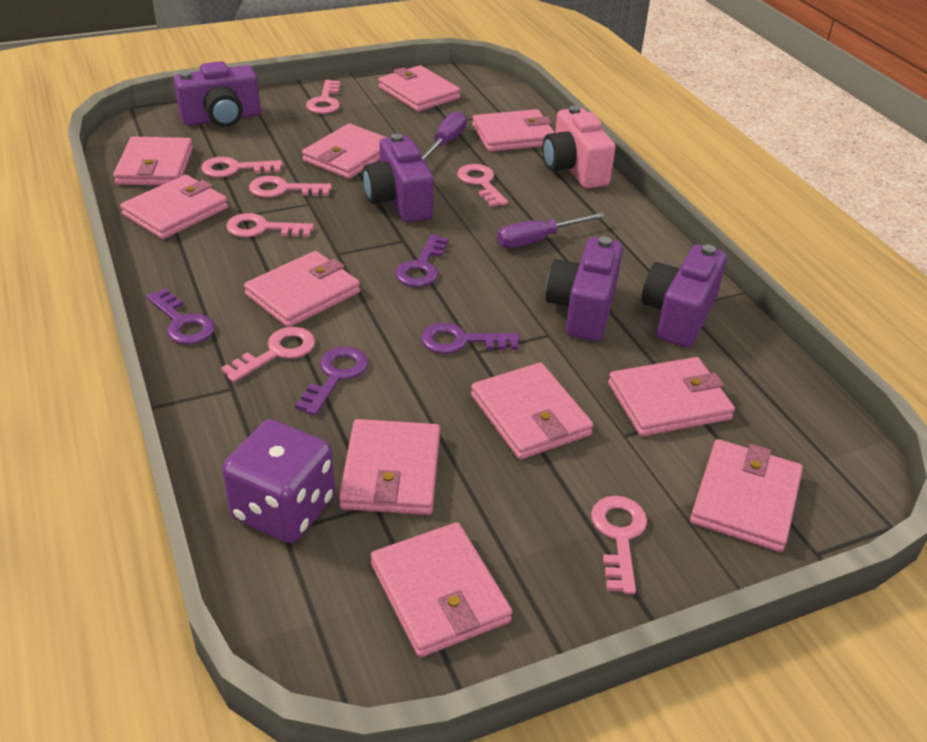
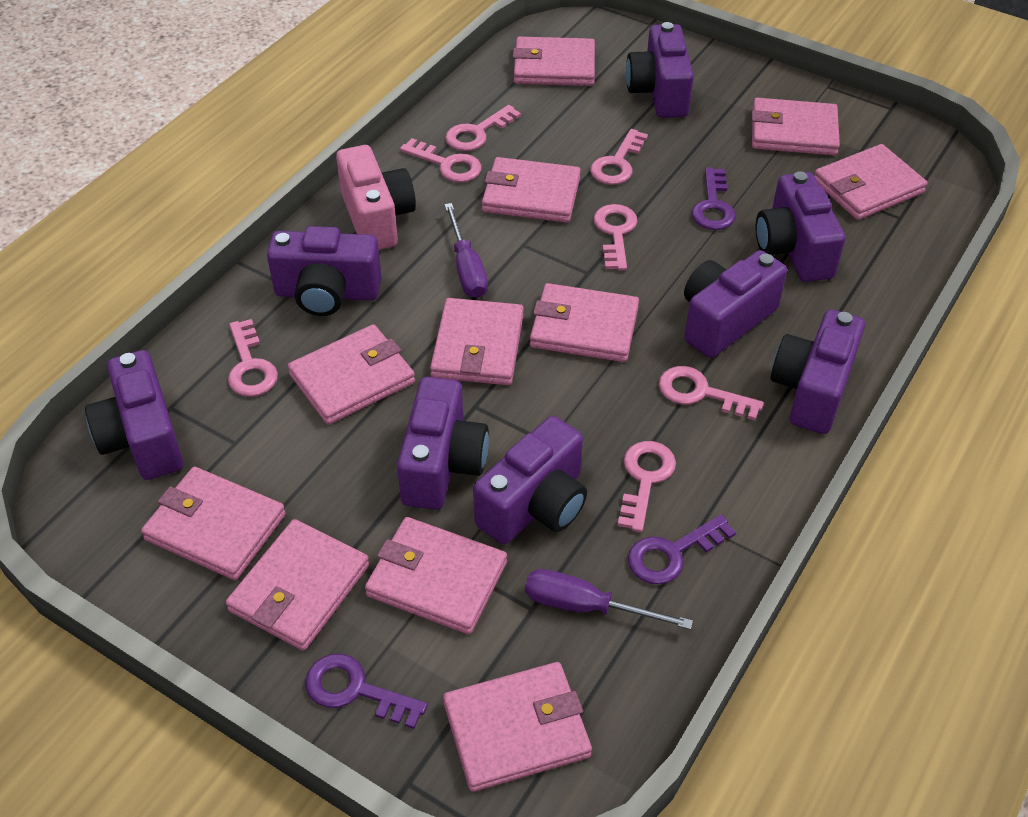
purple camera: 4 -> 8
purple dice: 1 -> 0
purple key: 4 -> 3

